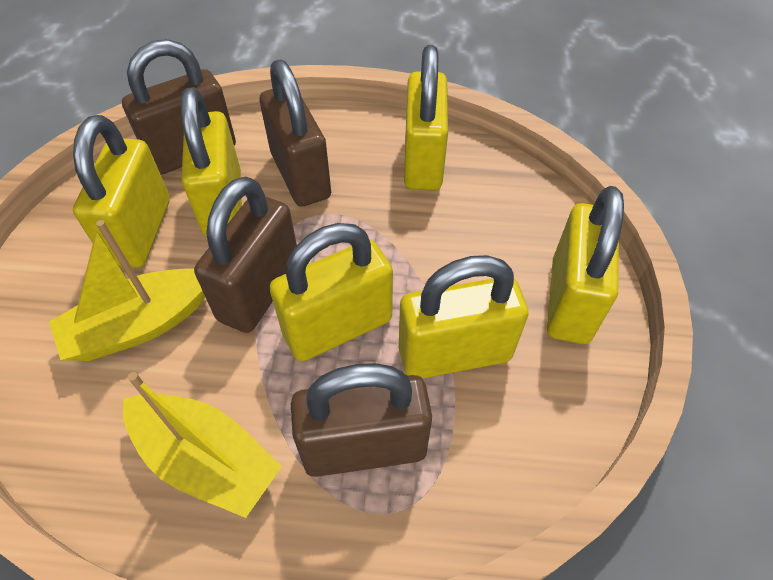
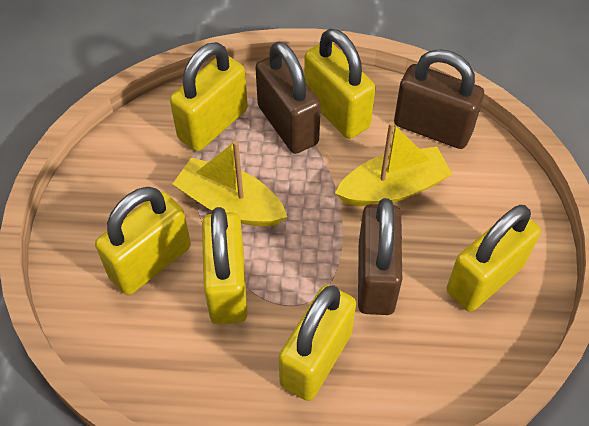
brown padlock: 4 -> 3

